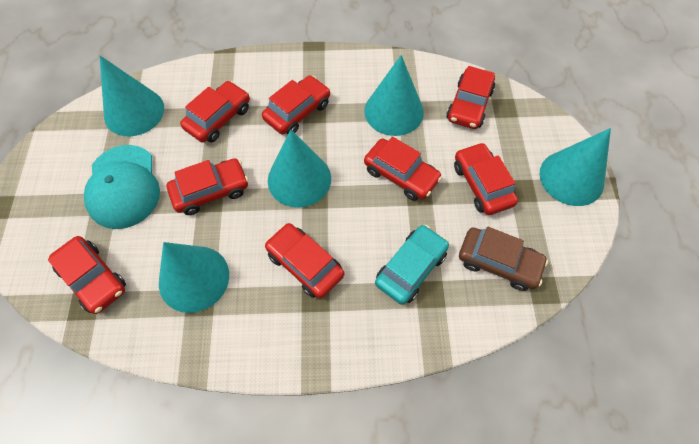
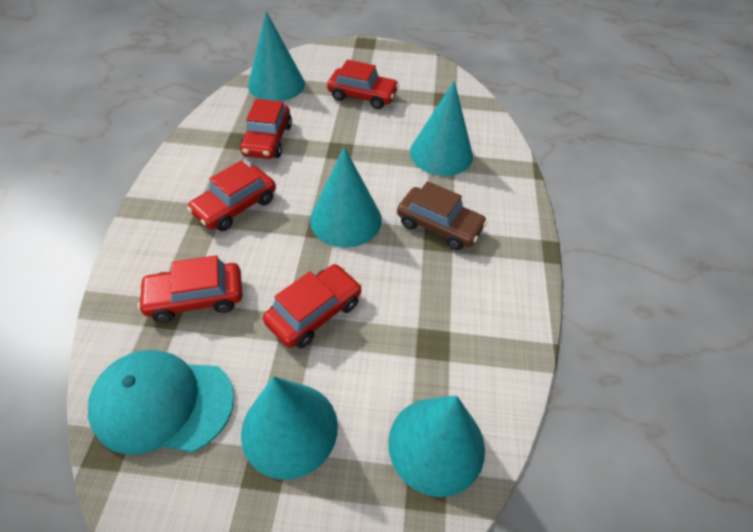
red car: 8 -> 5
turquoise car: 1 -> 0

